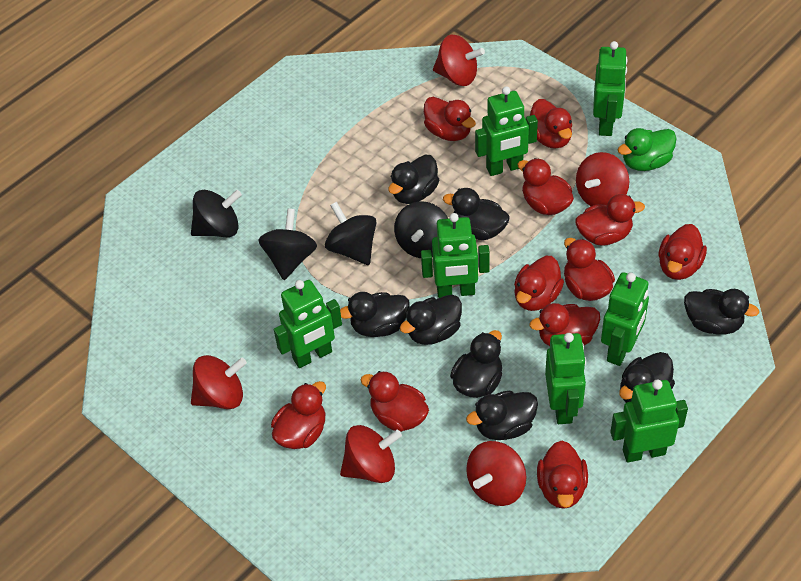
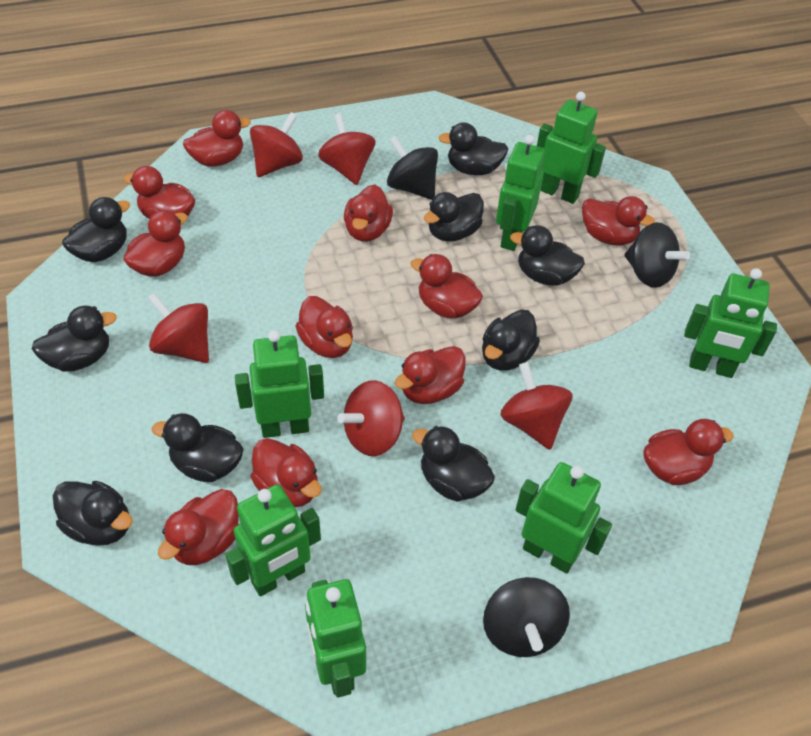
black duck: 8 -> 9
black spinning top: 4 -> 3
green duck: 1 -> 0

